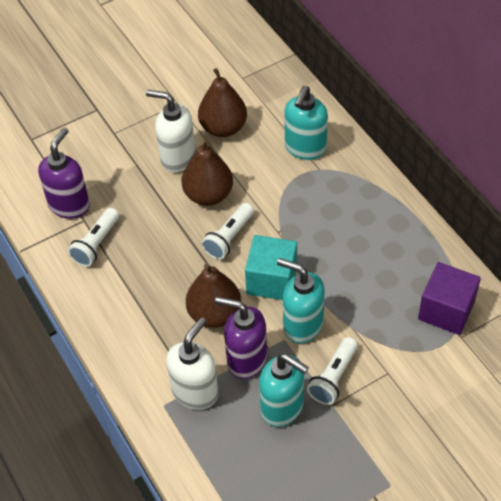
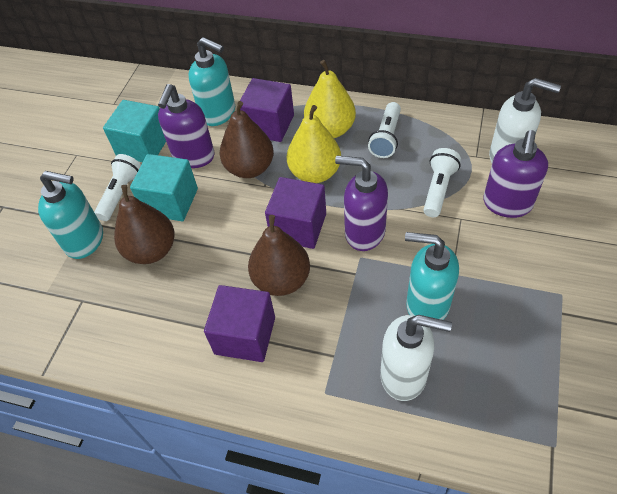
purple cube: 1 -> 3
purple soap dispenser: 2 -> 3
turquoise cube: 1 -> 2
yellow pear: 0 -> 2

